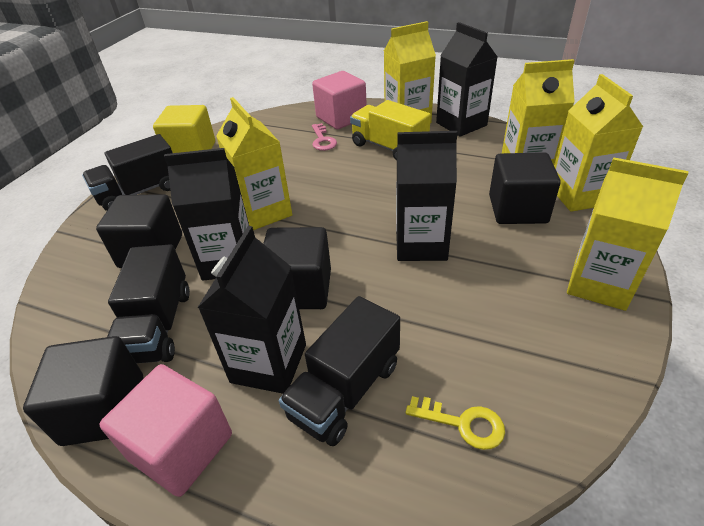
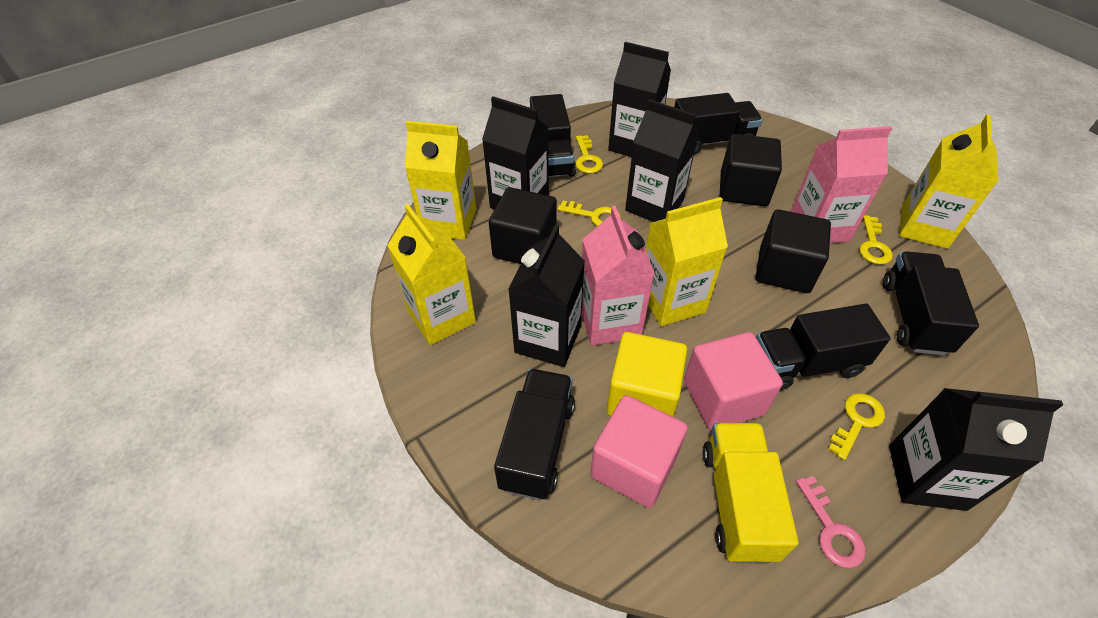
black carton: 4 -> 5
black cube: 4 -> 3
black truck: 3 -> 5
pink carton: 0 -> 2
yellow carton: 5 -> 4
yellow key: 1 -> 4

